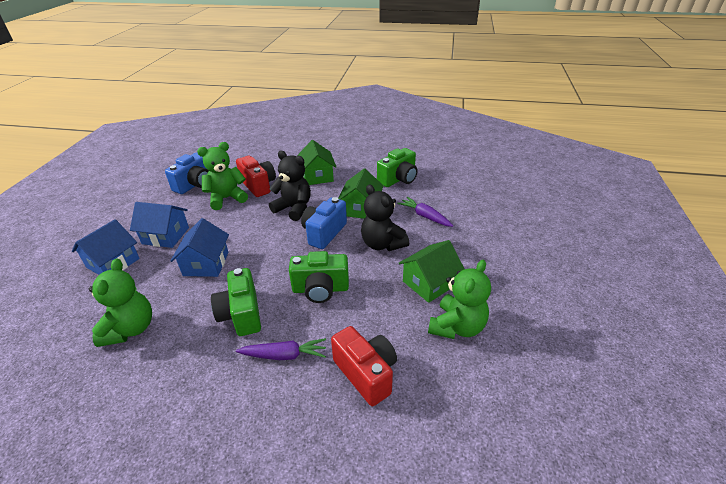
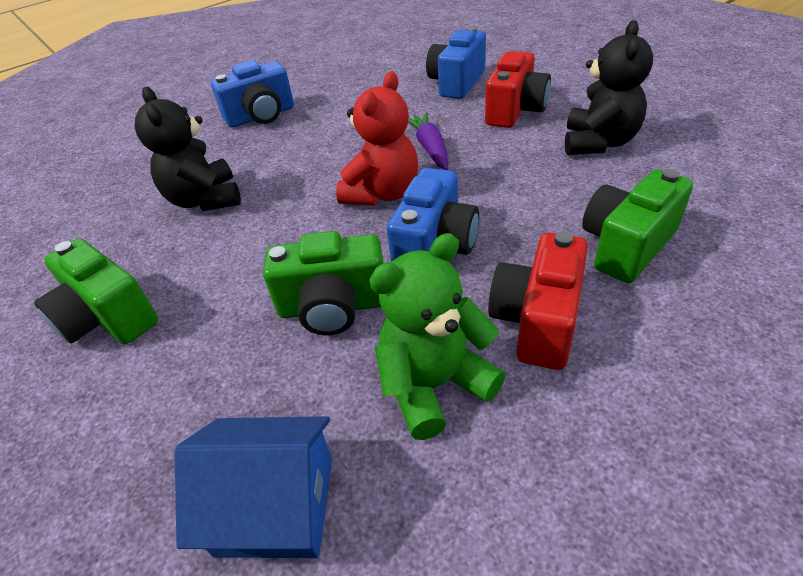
blue camera: 2 -> 3
blue house: 3 -> 1
green house: 3 -> 0
green teddy bear: 3 -> 1
purple carrot: 2 -> 1
red teddy bear: 0 -> 1

